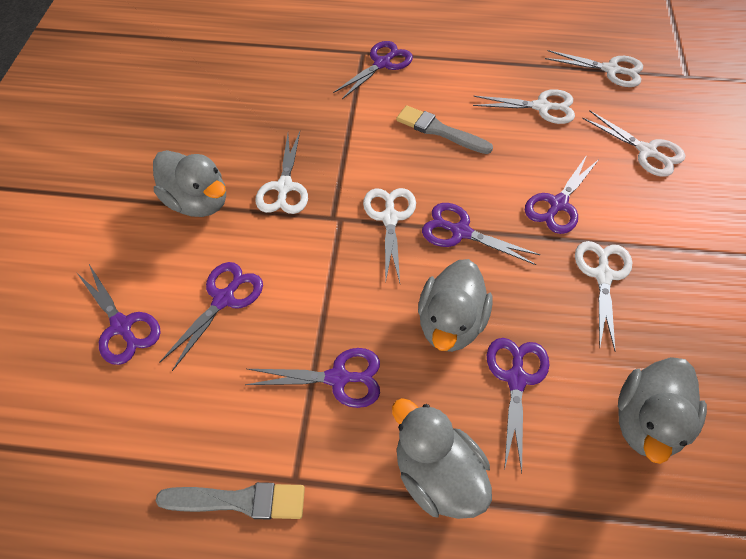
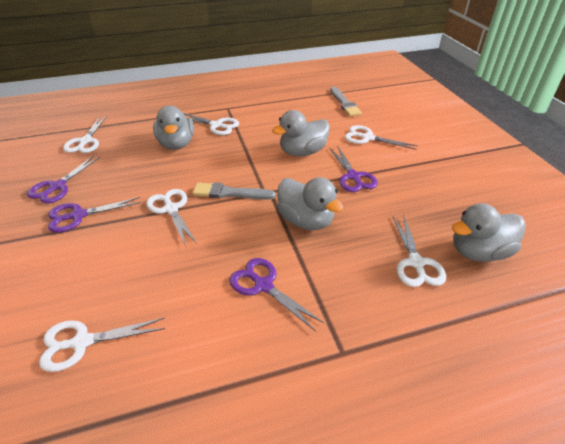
purple scissors: 7 -> 4

